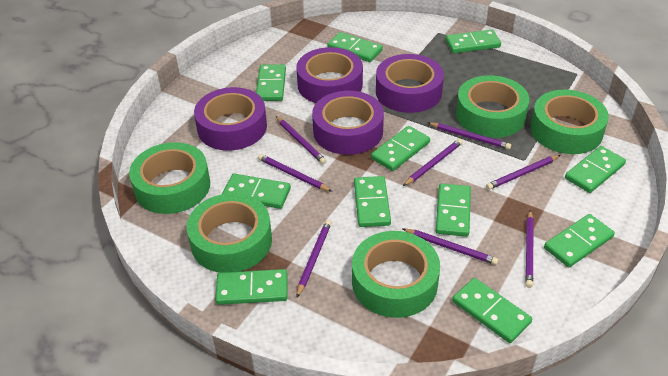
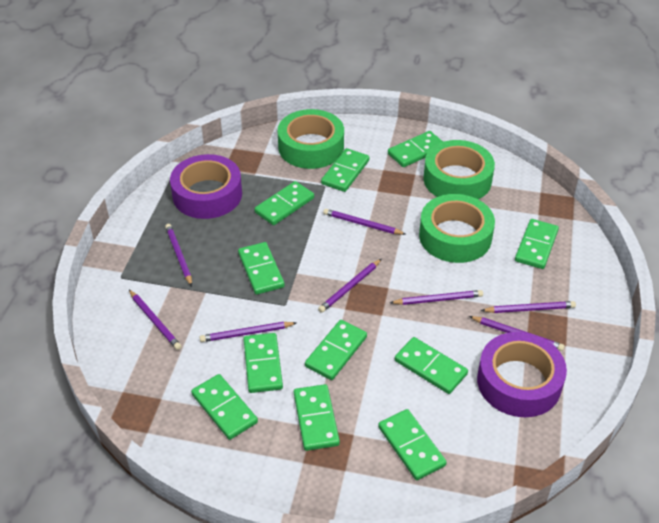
green tape: 5 -> 3
purple tape: 4 -> 2

